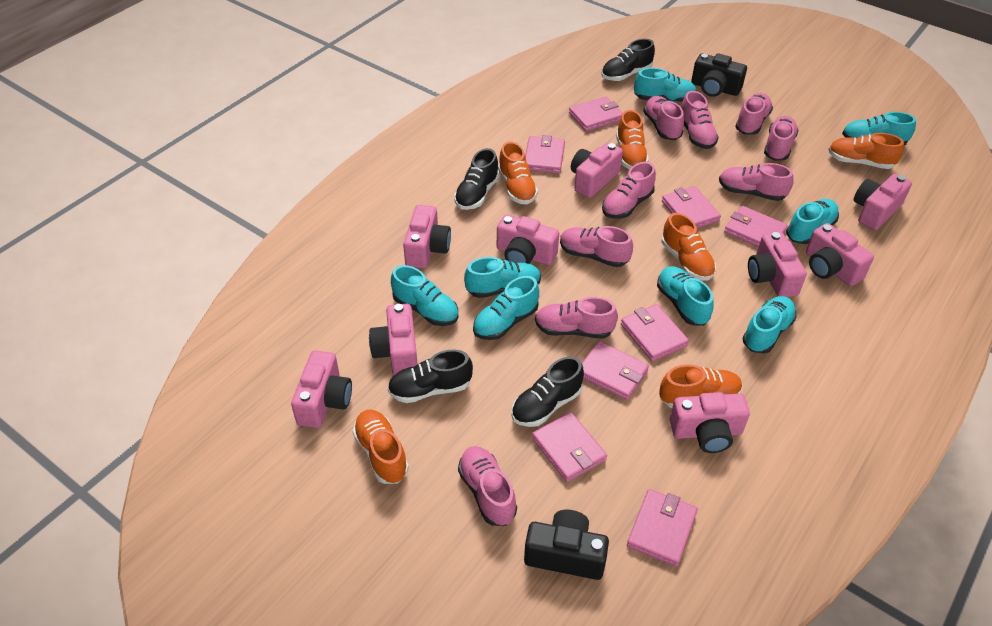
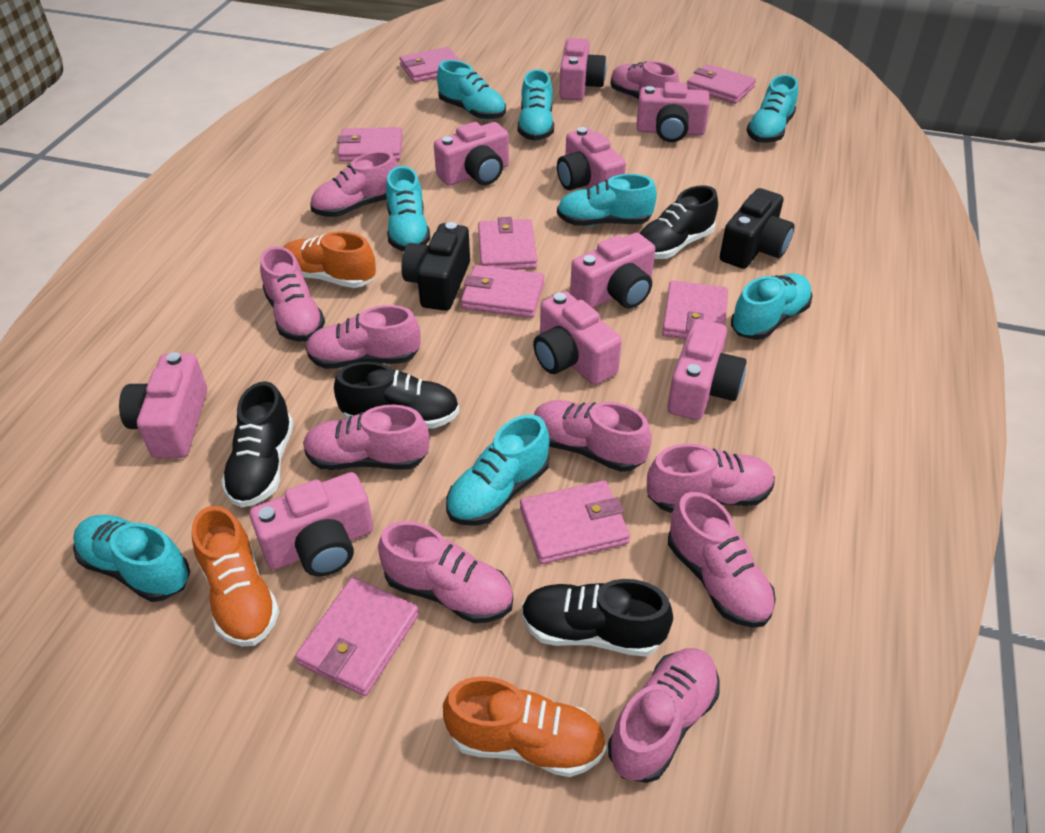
orange shoe: 6 -> 3
pink shoe: 9 -> 10

